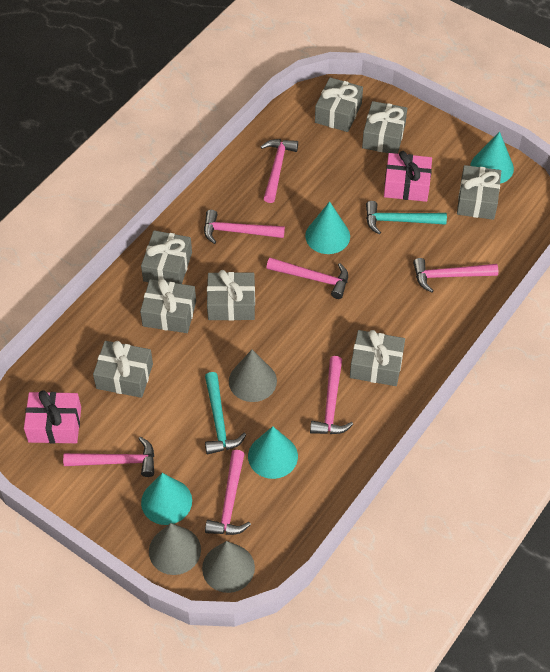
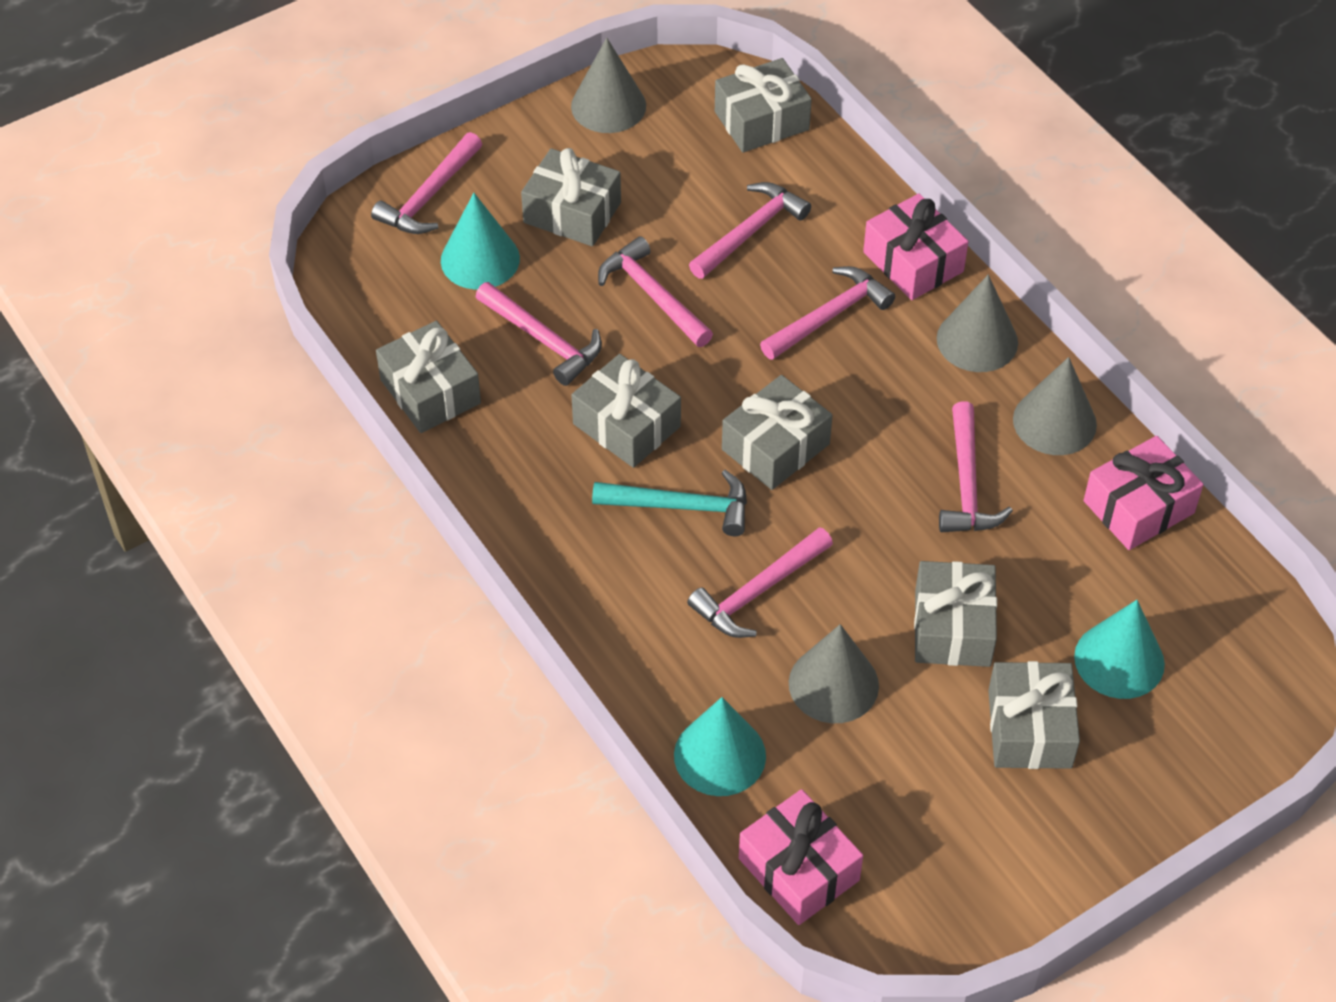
grey cone: 3 -> 4
grey gift: 8 -> 7
pink gift: 2 -> 3
turquoise cone: 4 -> 3
turquoise hammer: 2 -> 1

